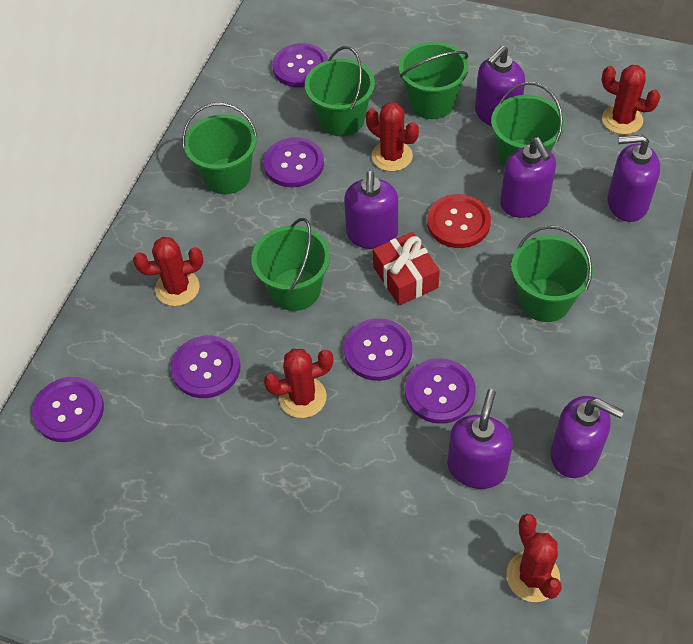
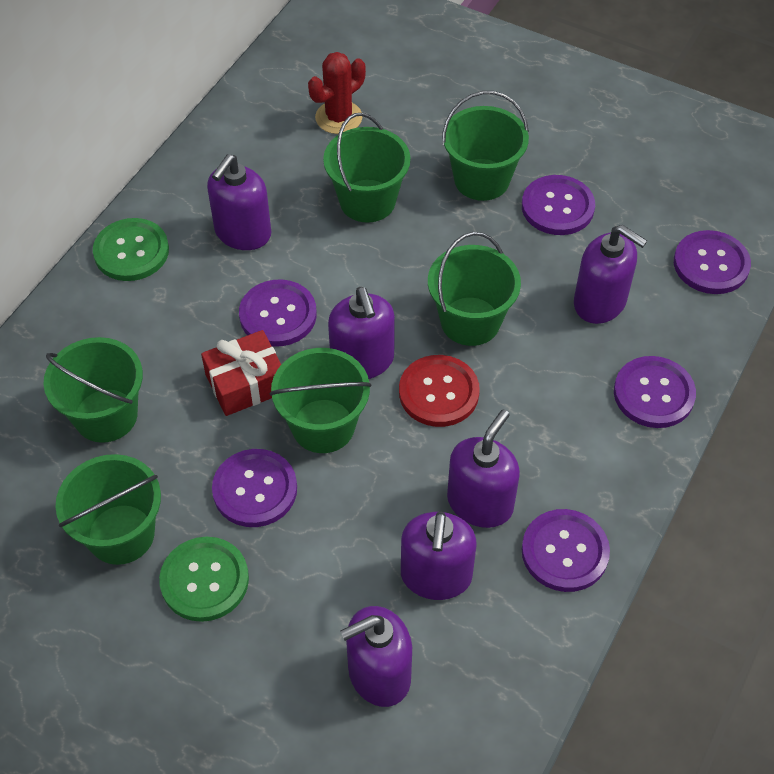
green button: 0 -> 2
red cactus: 5 -> 1

